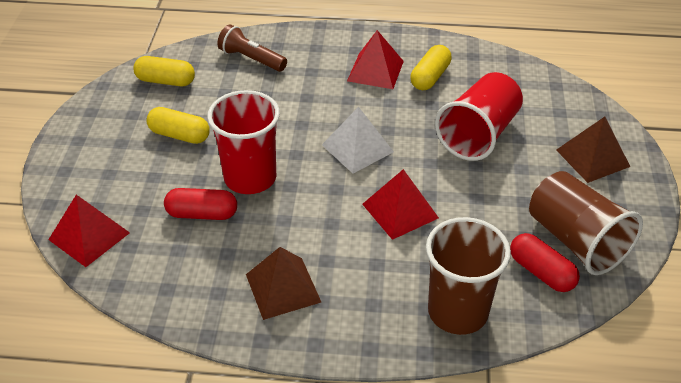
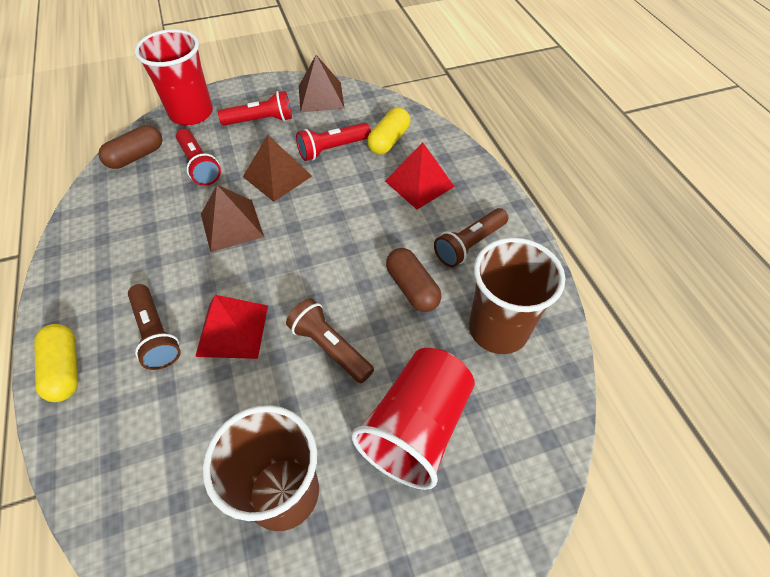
brown capsule: 0 -> 2
brown flashlight: 1 -> 3
brown pyramid: 2 -> 3
red capsule: 2 -> 0
red flashlight: 0 -> 3
red pyramid: 3 -> 2
white pyramid: 1 -> 0
yellow capsule: 3 -> 2

